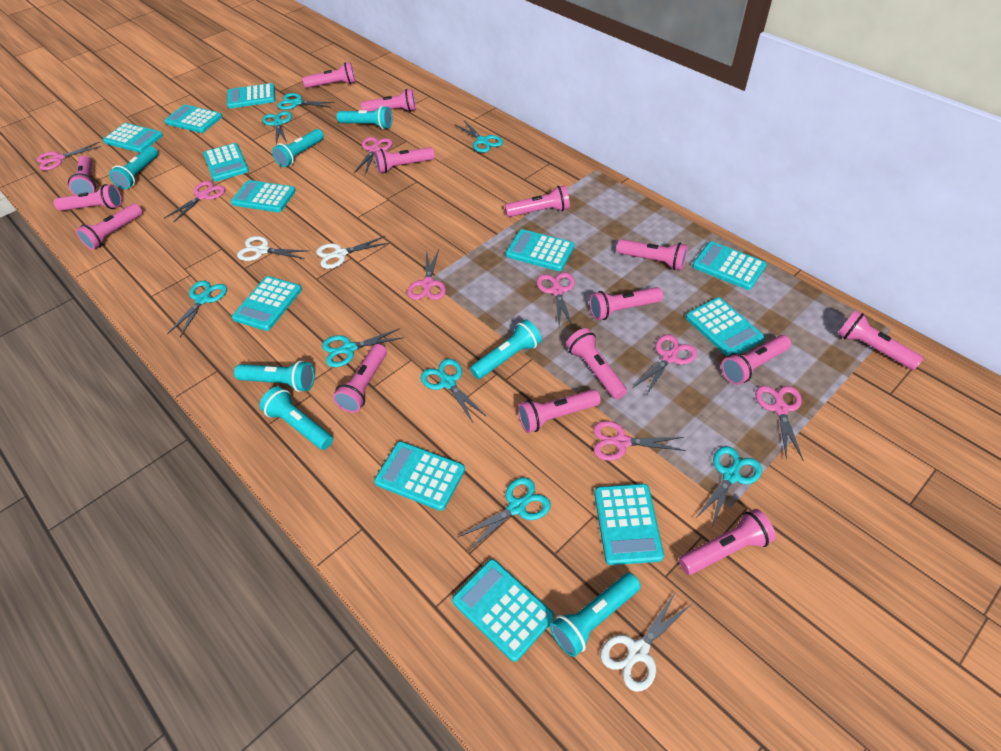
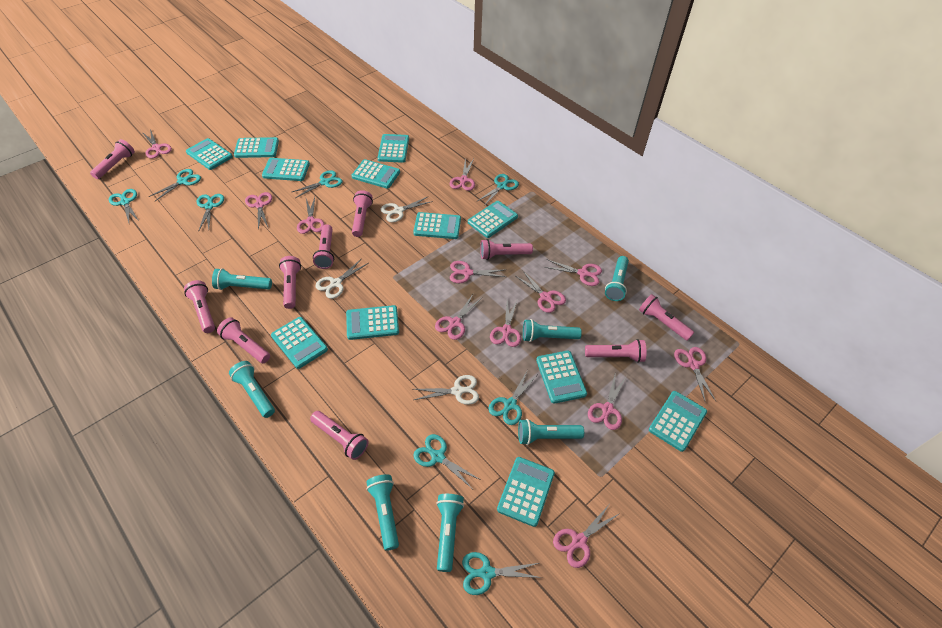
pink flashlight: 15 -> 10
pink scissors: 8 -> 12

